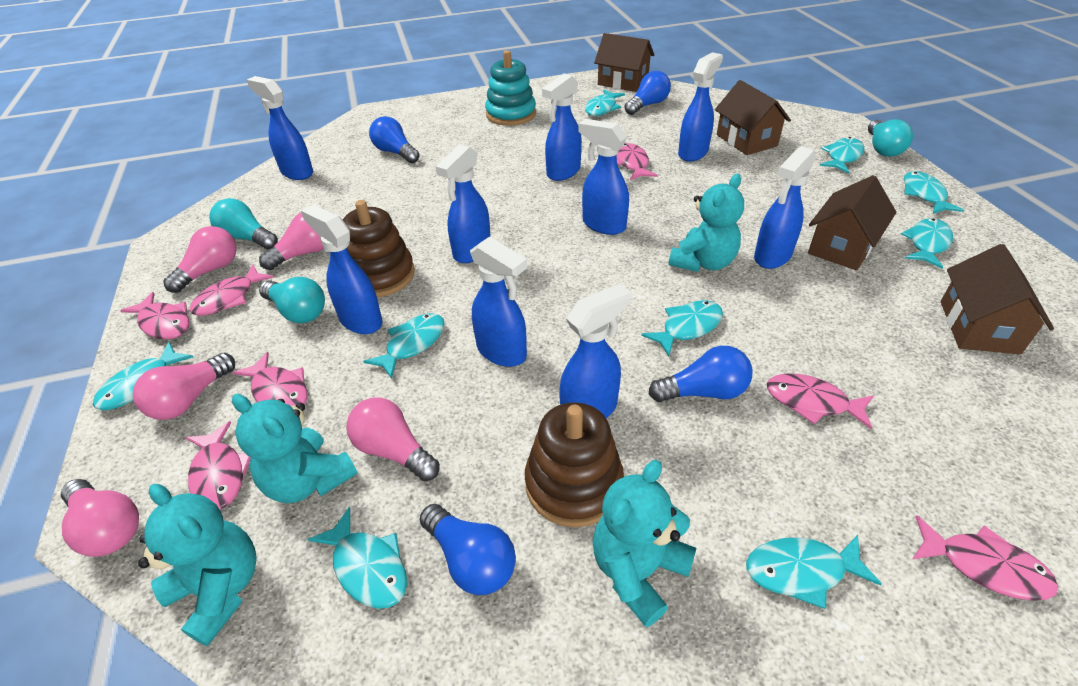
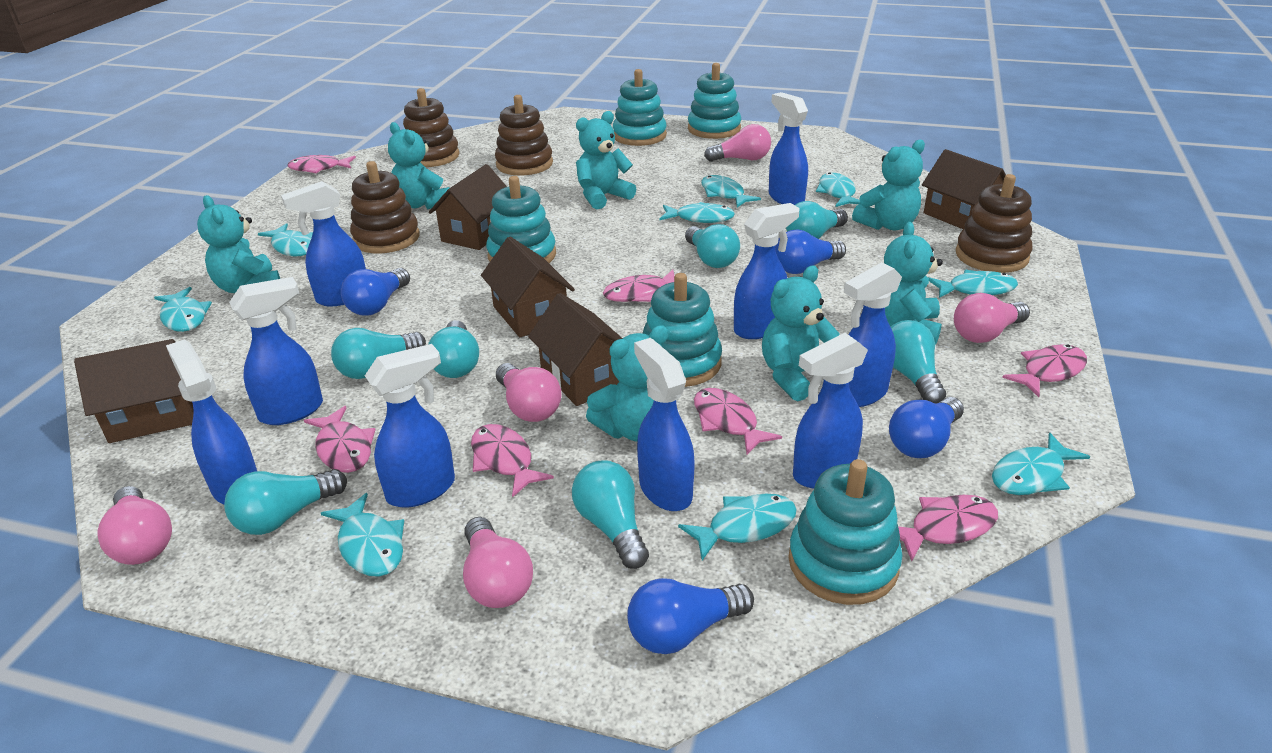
brown house: 4 -> 5
brown stacking toy: 2 -> 4
turquoise light bulb: 3 -> 7
turquoise stacking toy: 1 -> 5
turquoise teddy bear: 4 -> 7

